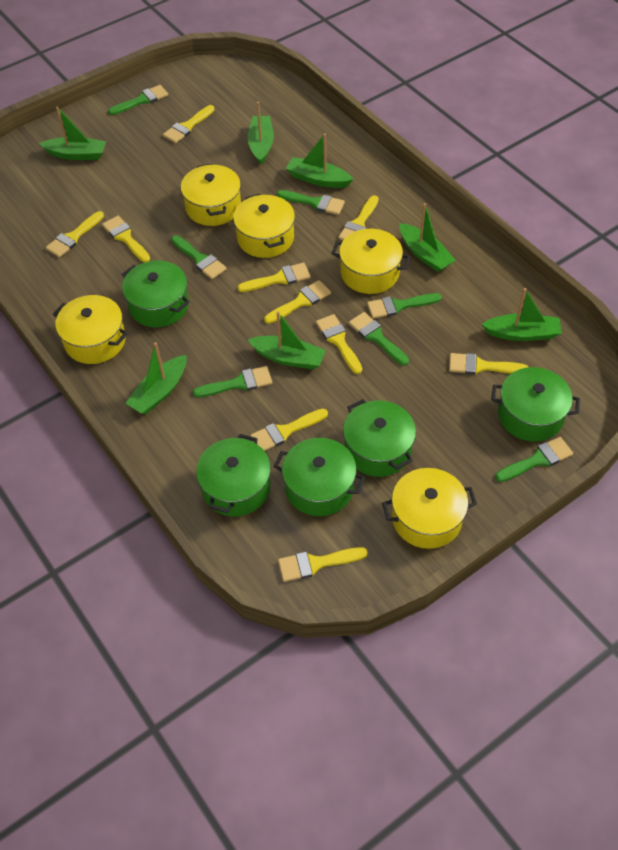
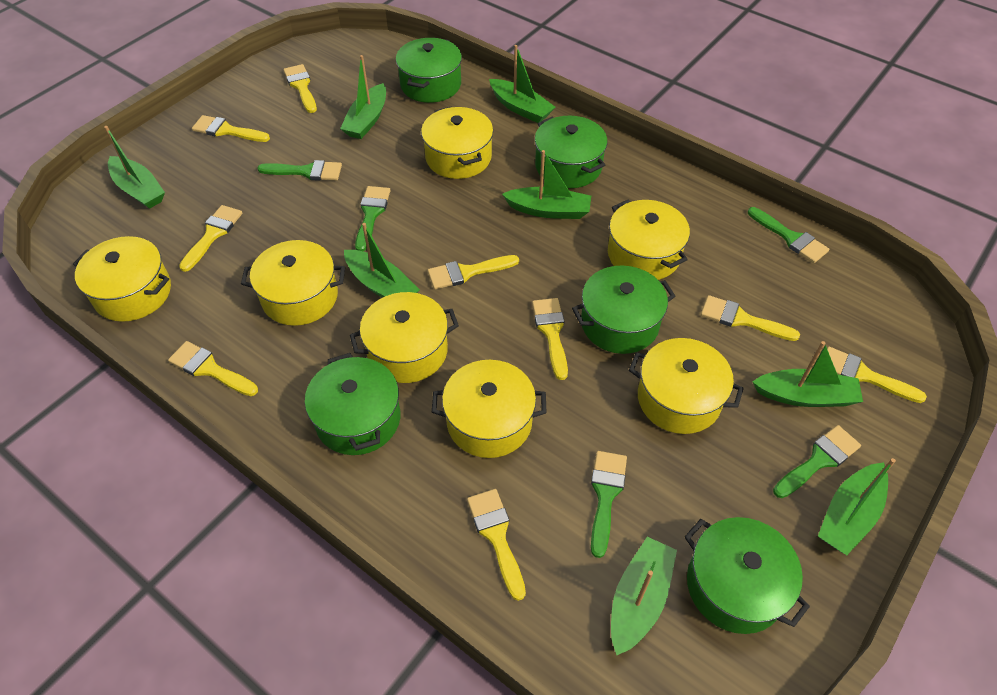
green boat: 7 -> 8
green brush: 7 -> 5
yellow brush: 10 -> 9
yellow pot: 5 -> 7

